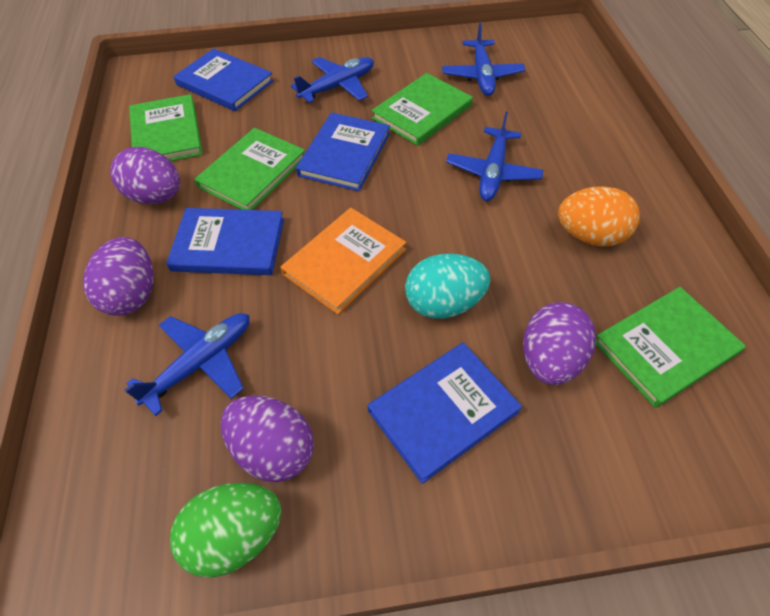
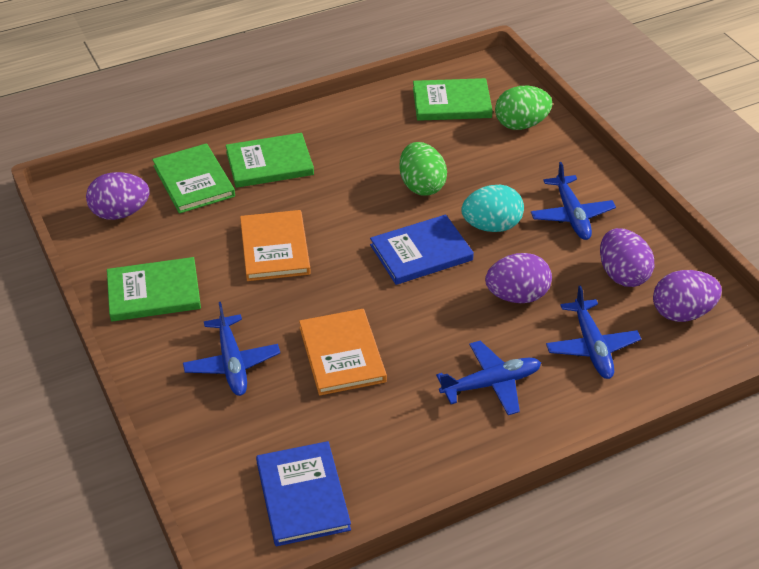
blue book: 4 -> 2
green egg: 1 -> 2
orange book: 1 -> 2
orange egg: 1 -> 0

